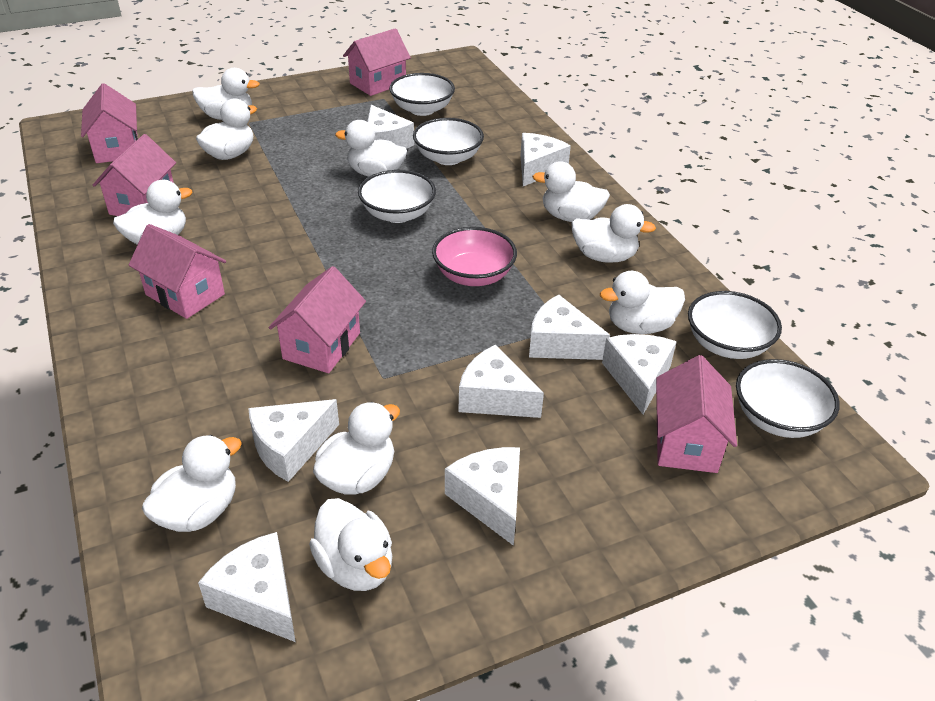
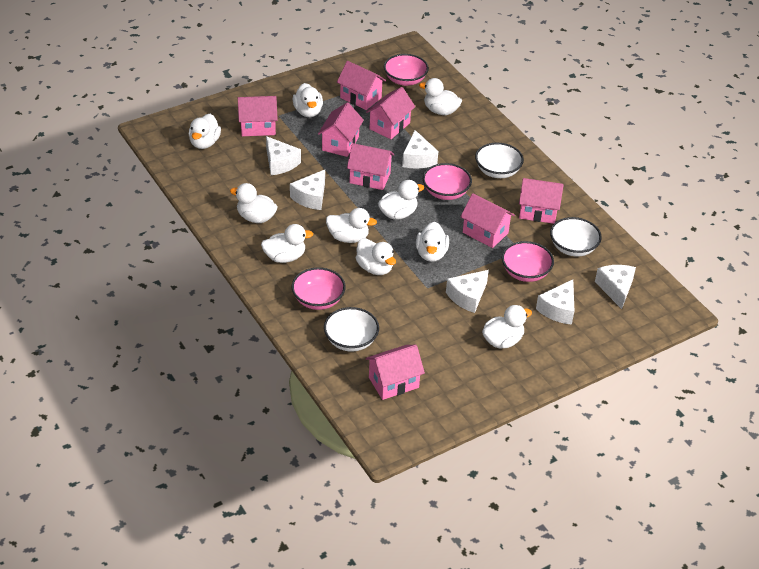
pink bowl: 1 -> 4
pink house: 6 -> 8
white bowl: 5 -> 3
white cheese: 8 -> 6

